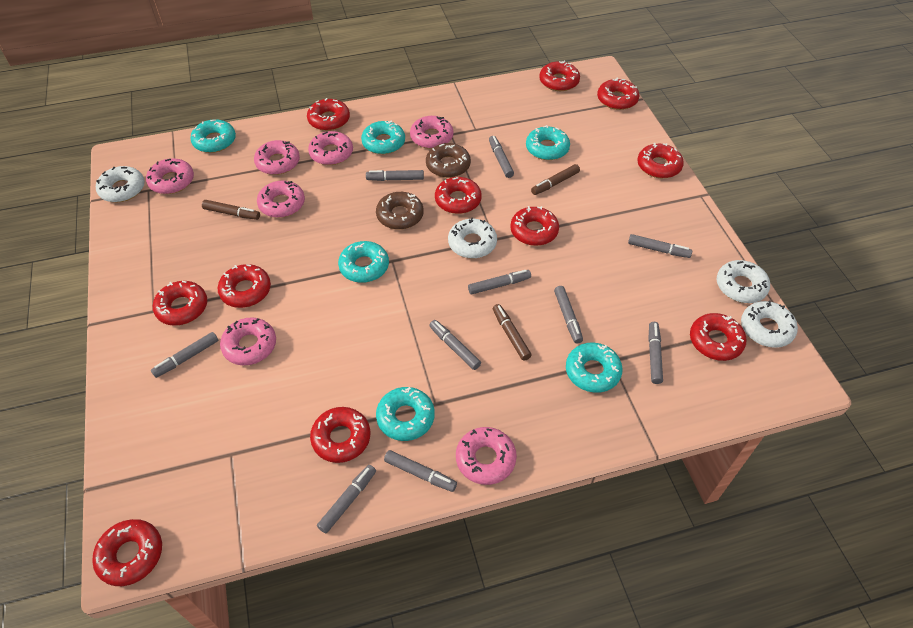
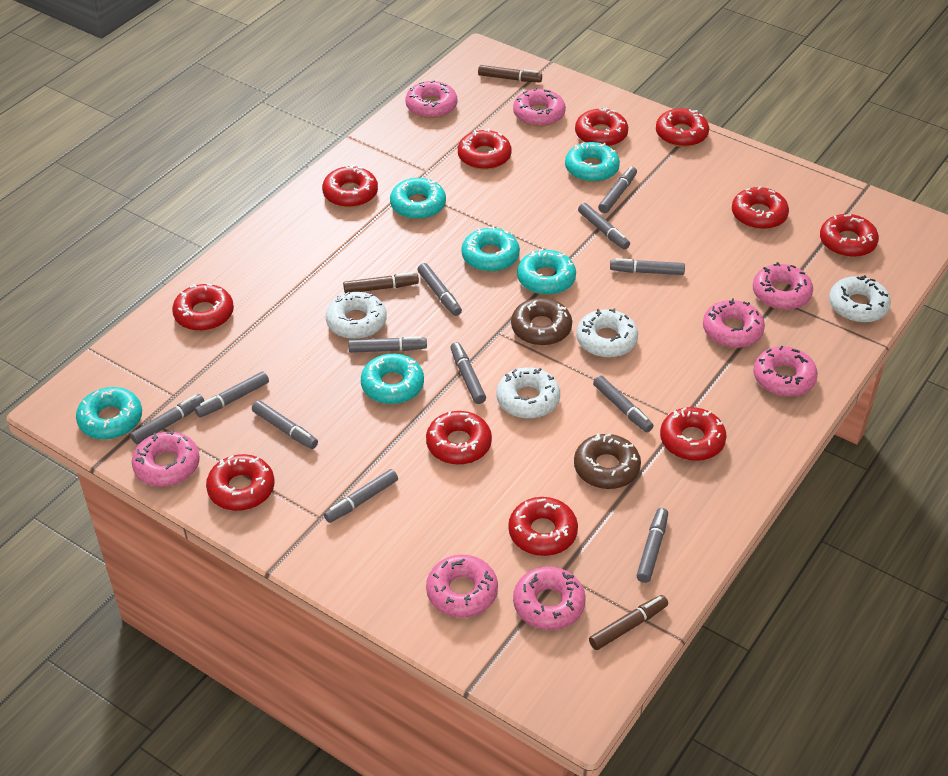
grey marker: 10 -> 12
pink donut: 7 -> 8

